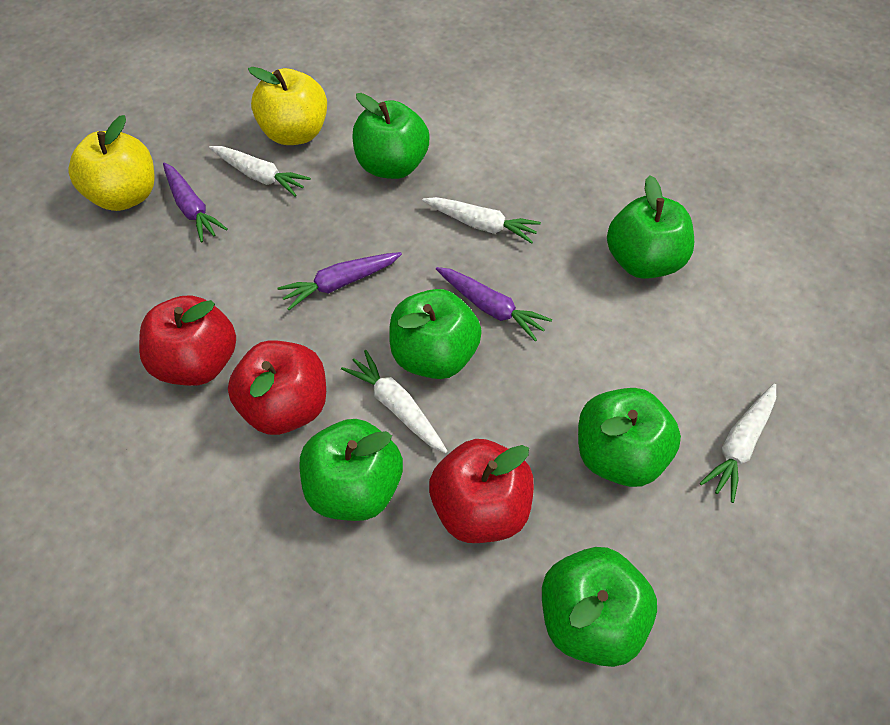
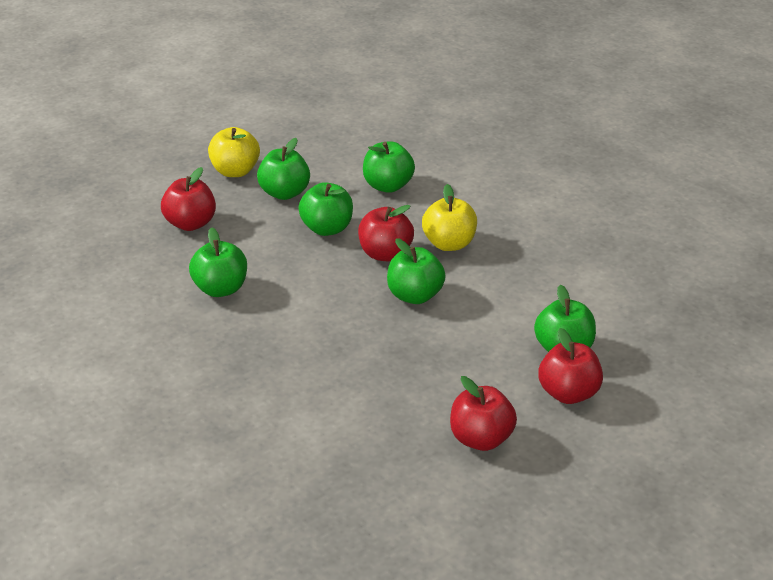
purple carrot: 3 -> 0
red apple: 3 -> 4
white carrot: 4 -> 0

